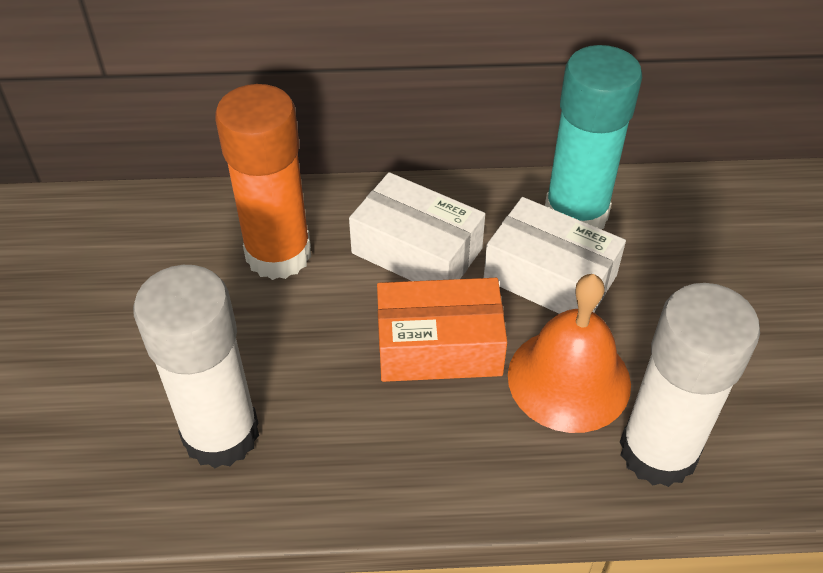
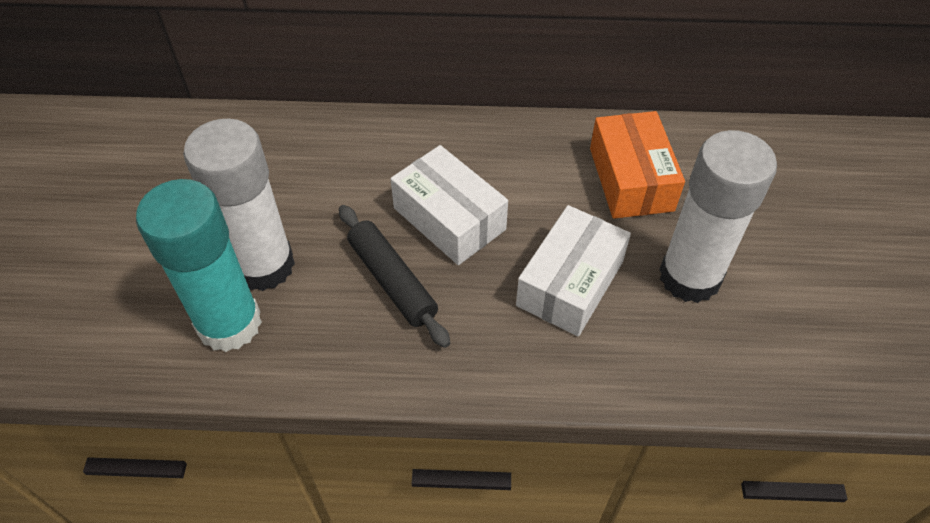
black rolling pin: 0 -> 1
orange bell: 1 -> 0
orange glue stick: 1 -> 0

